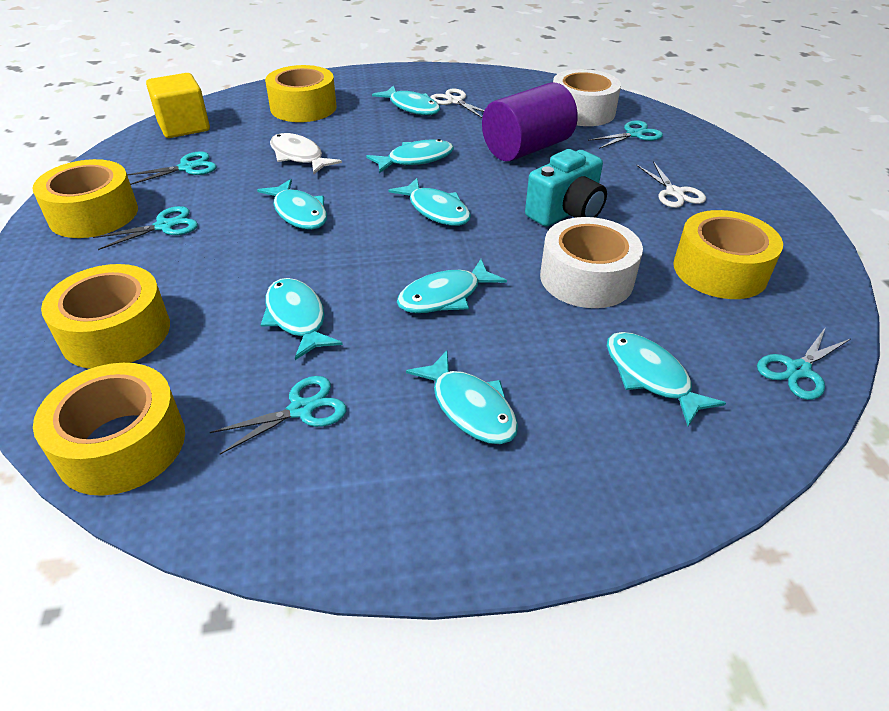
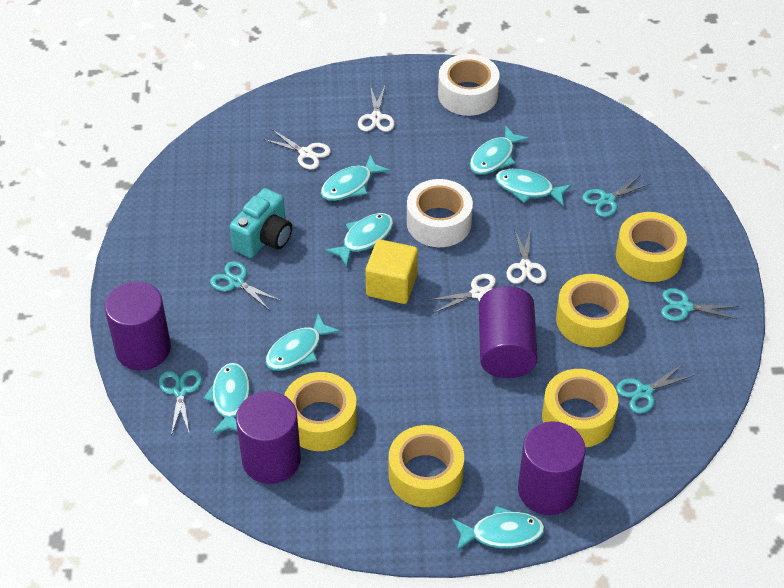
purple cylinder: 1 -> 4
turquoise fish: 8 -> 7
white fish: 1 -> 0
white scissors: 2 -> 4

